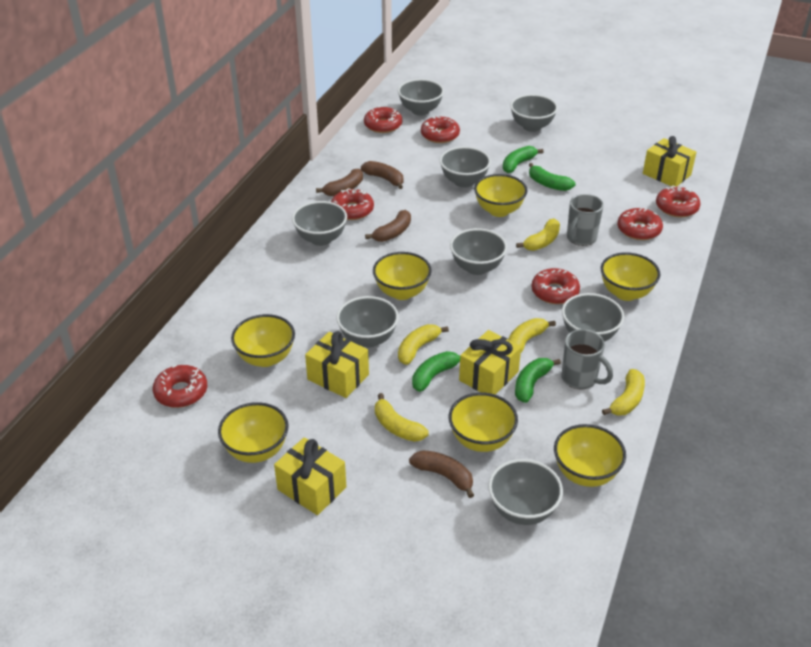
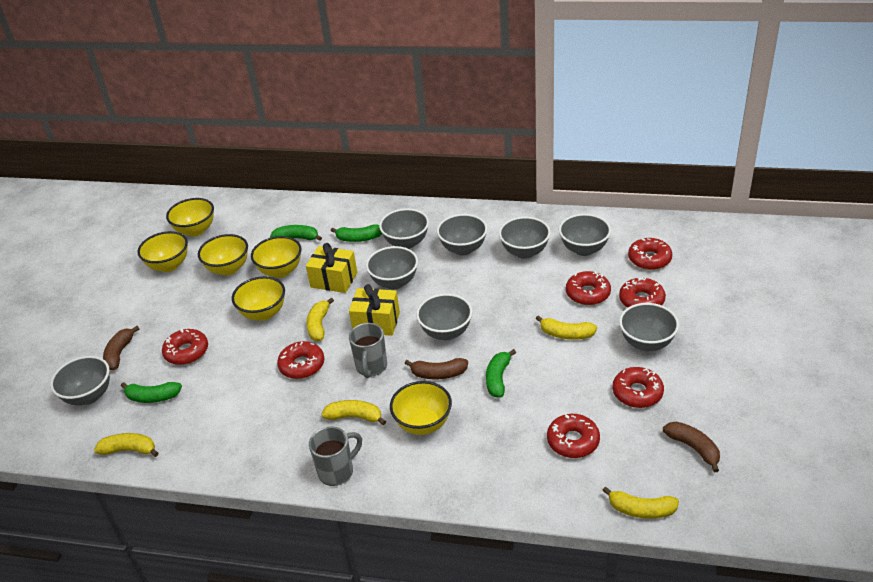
brown banana: 4 -> 3
yellow bowl: 7 -> 6
yellow gift: 4 -> 2

